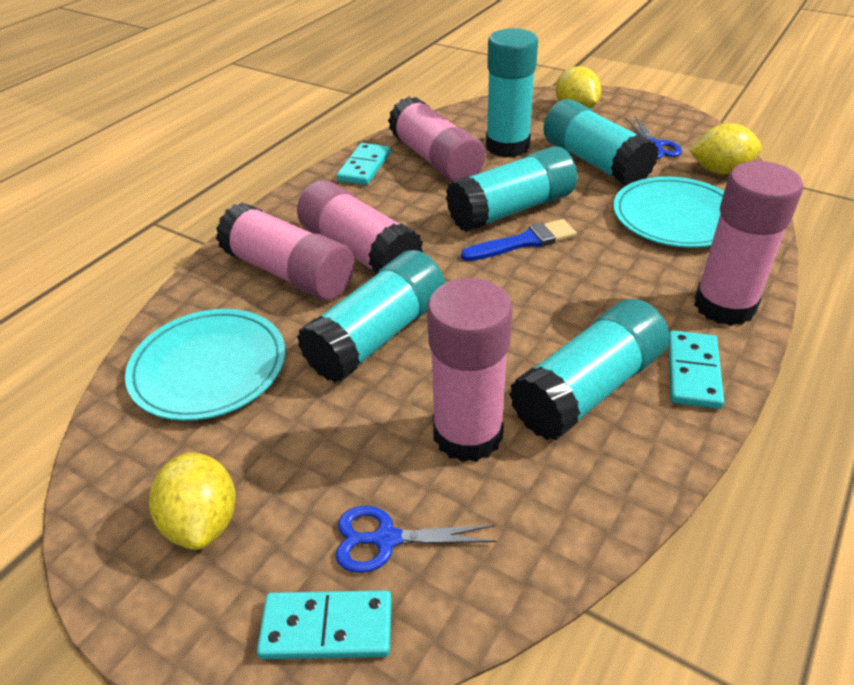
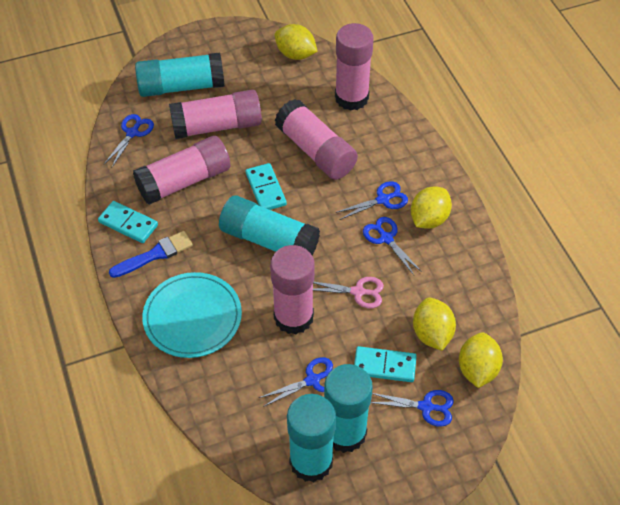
blue scissors: 2 -> 5
pink scissors: 0 -> 1
turquoise glue stick: 5 -> 4
turquoise plate: 2 -> 1
yellow lemon: 3 -> 4

